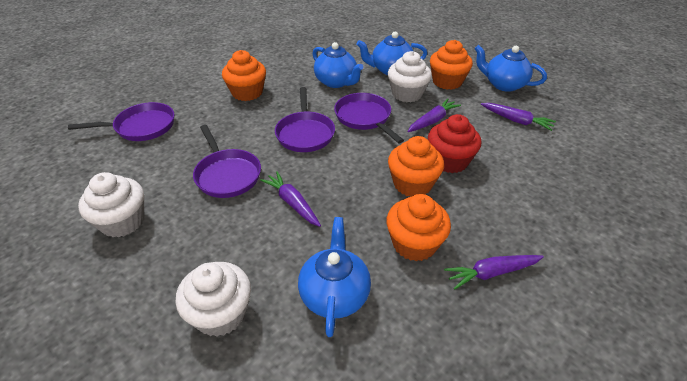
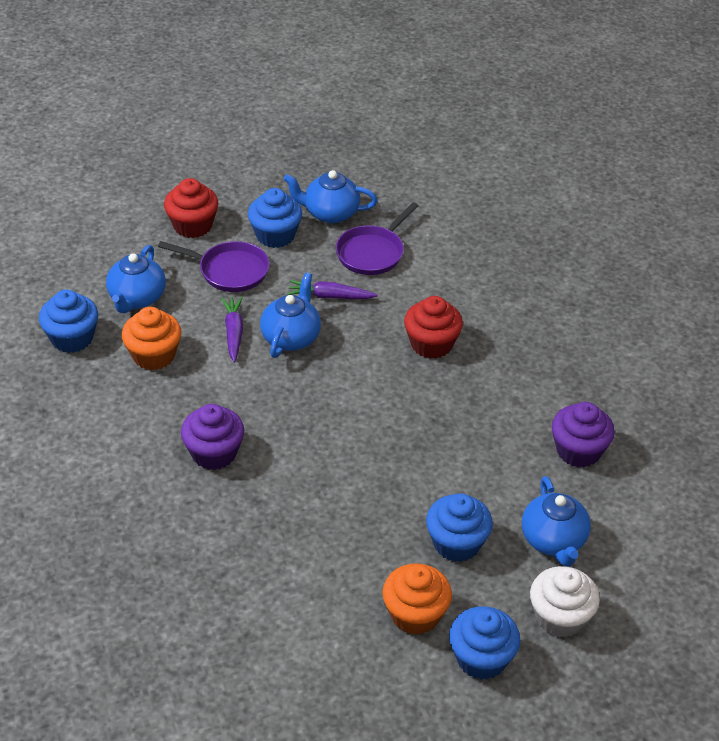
blue cupcake: 0 -> 4
orange cupcake: 4 -> 2
purple carrot: 4 -> 2
purple cupcake: 0 -> 2
purple pan: 4 -> 2
red cupcake: 1 -> 2
white cupcake: 3 -> 1

